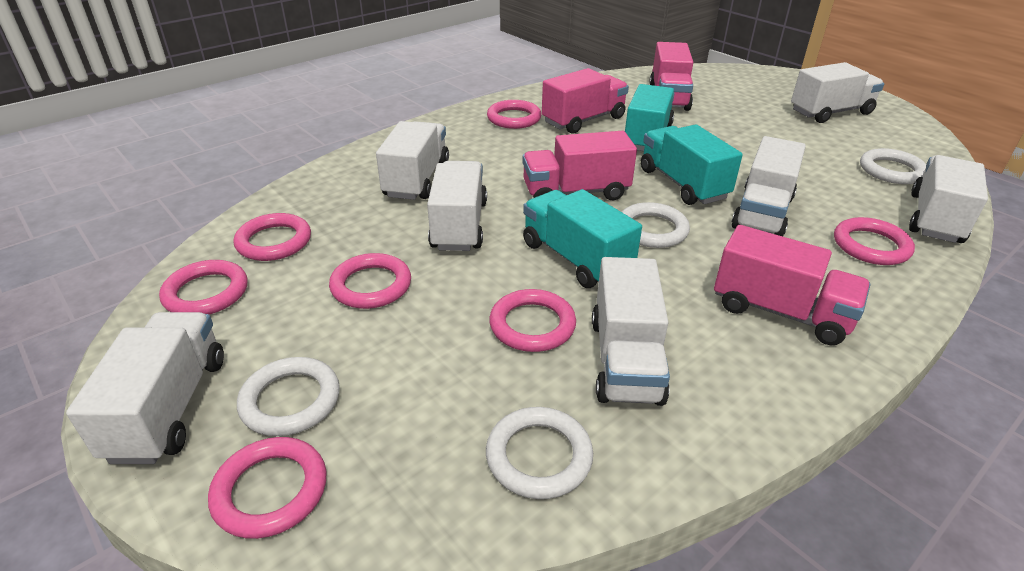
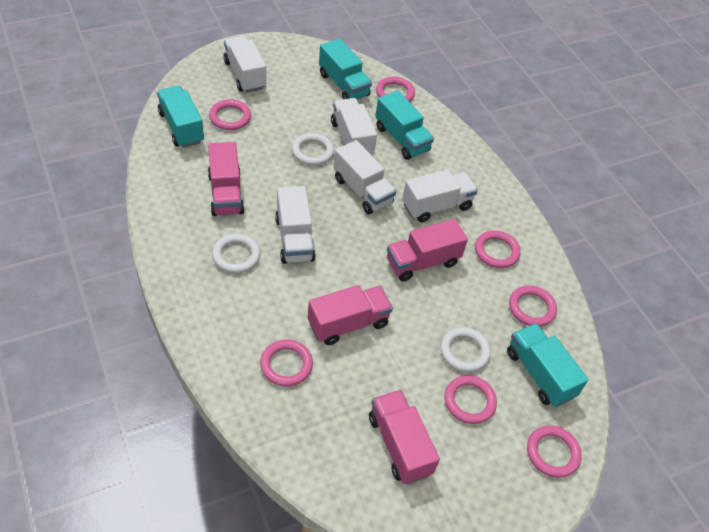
turquoise truck: 3 -> 4
white ring: 4 -> 3
white truck: 7 -> 5

